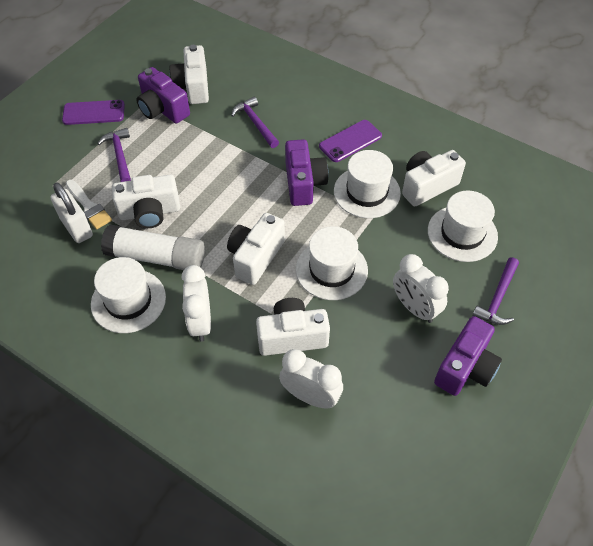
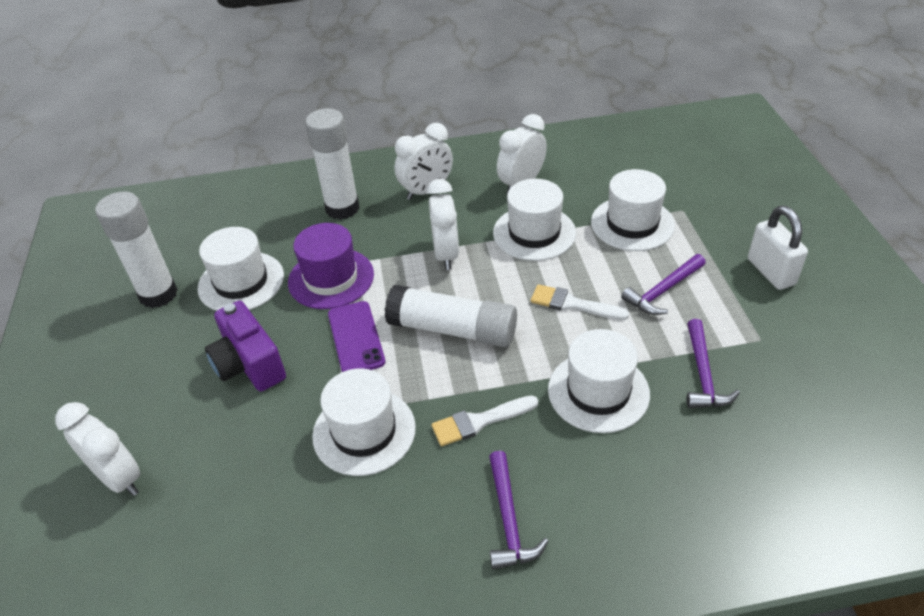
purple camera: 3 -> 1
purple hat: 0 -> 1
purple phone: 2 -> 1
white brush: 1 -> 2
white camera: 5 -> 0
white clock: 3 -> 4
white glue stick: 1 -> 3
white hat: 4 -> 5

